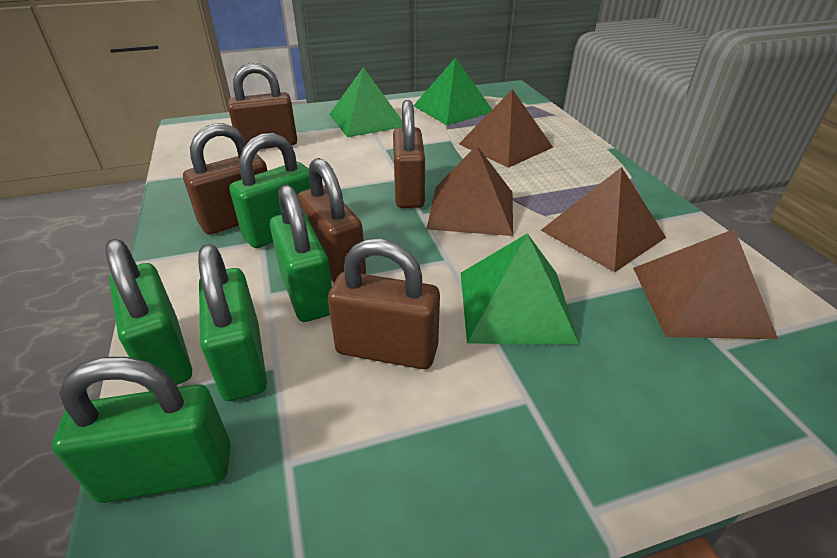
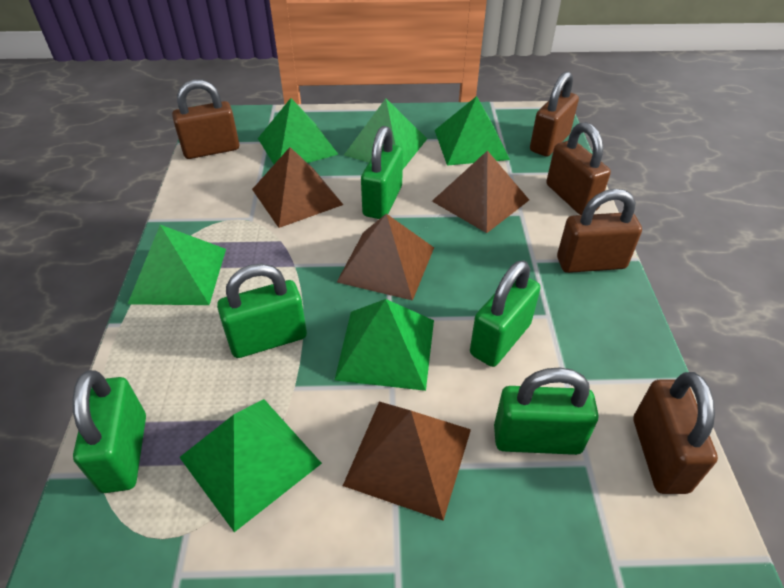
green pyramid: 3 -> 6

